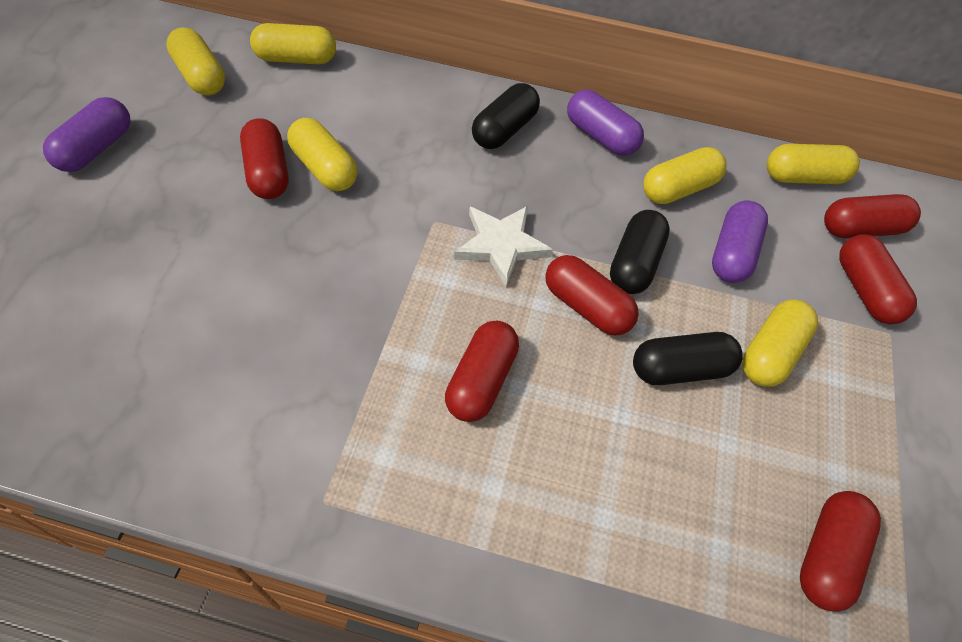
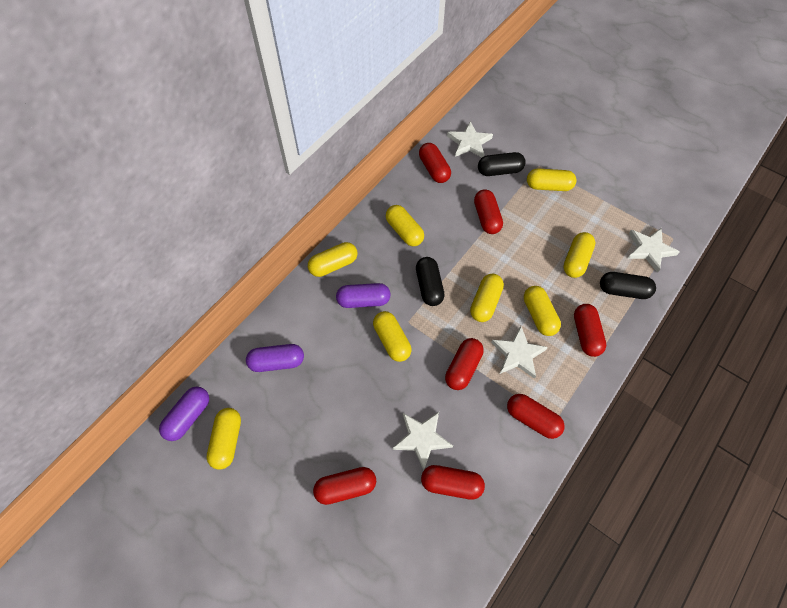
red capsule: 6 -> 7
white star: 1 -> 4
yellow capsule: 6 -> 8

